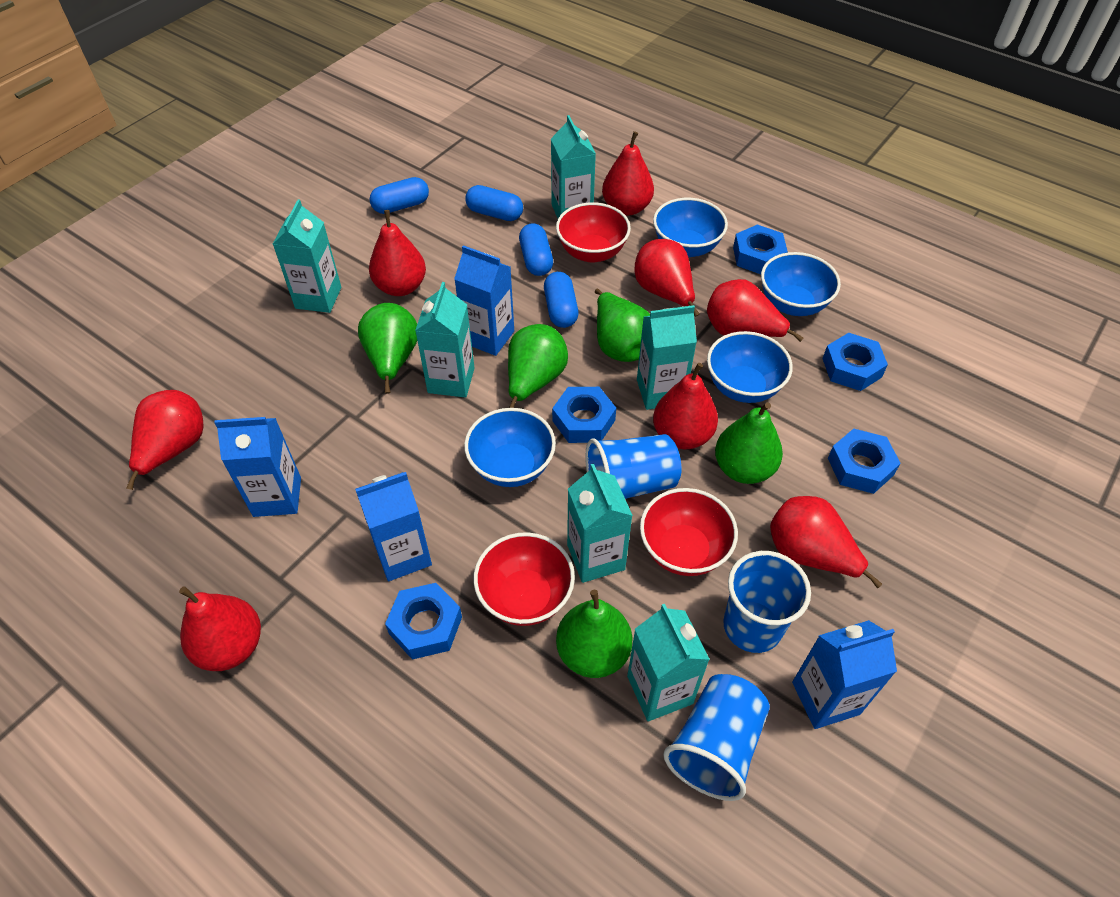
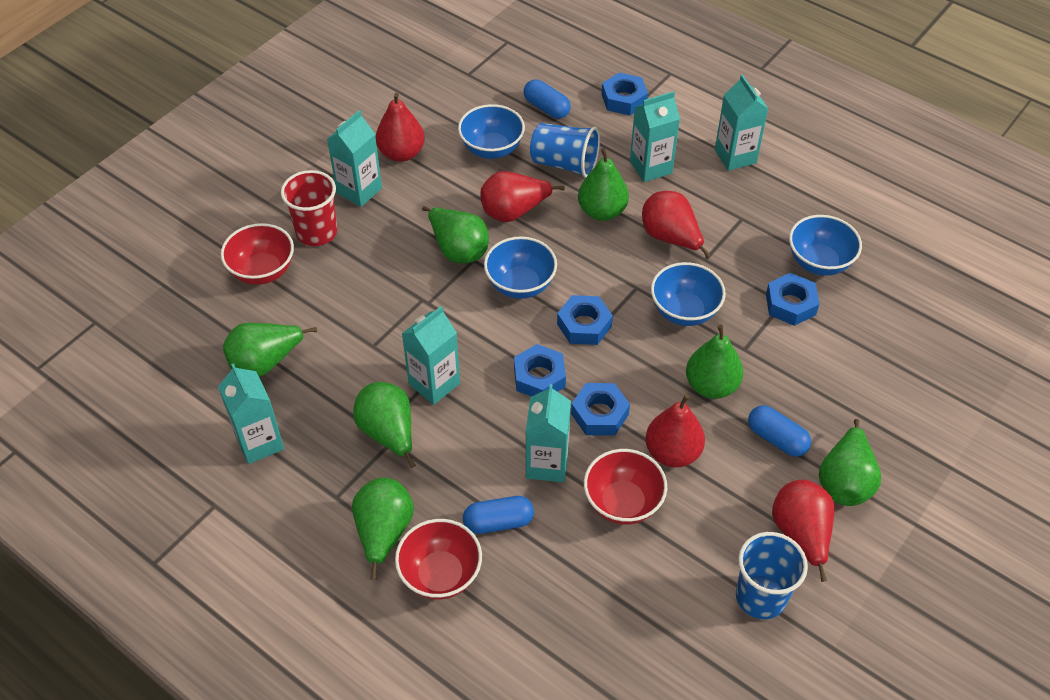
blue capsule: 4 -> 3
blue carton: 4 -> 0
blue cup: 3 -> 2
green pear: 5 -> 7
red cup: 0 -> 1
red pear: 8 -> 5

